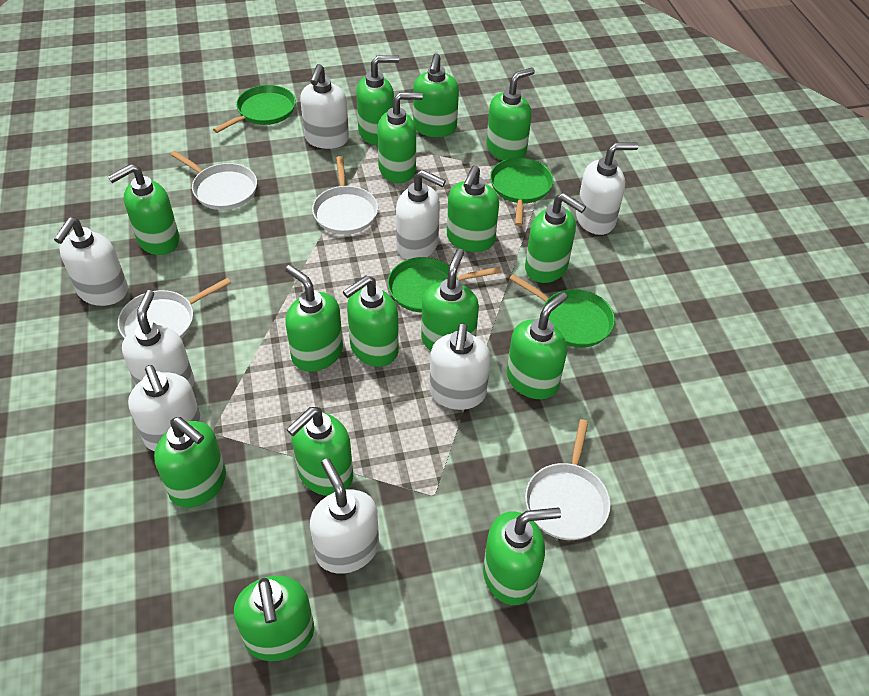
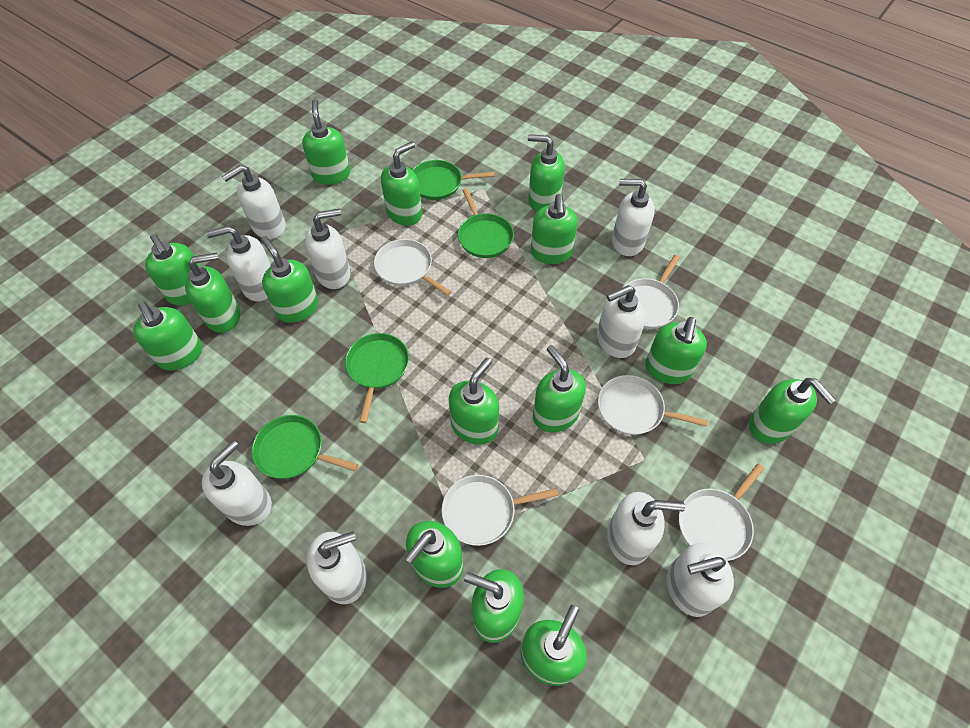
white pan: 4 -> 5
white soap dispenser: 8 -> 9

